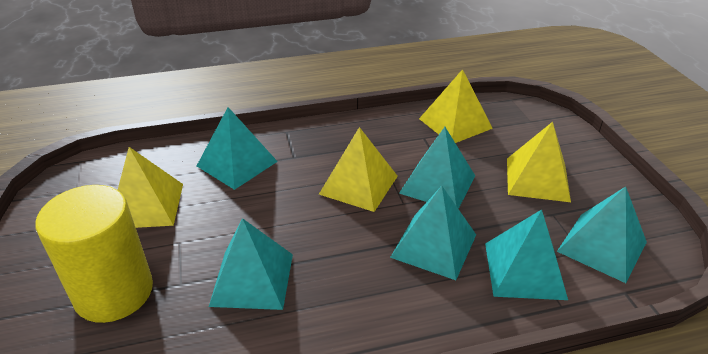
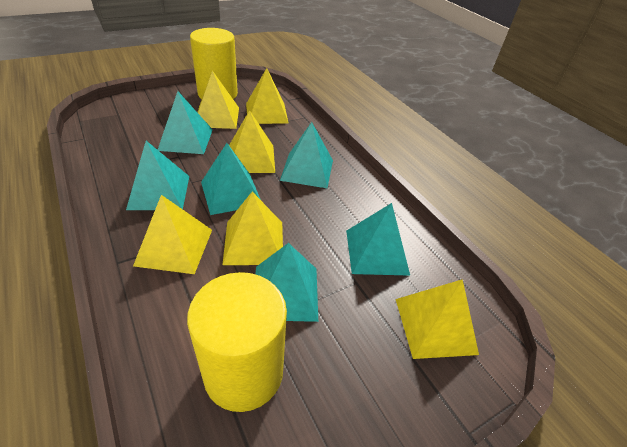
yellow cylinder: 1 -> 2
yellow pyramid: 4 -> 6

